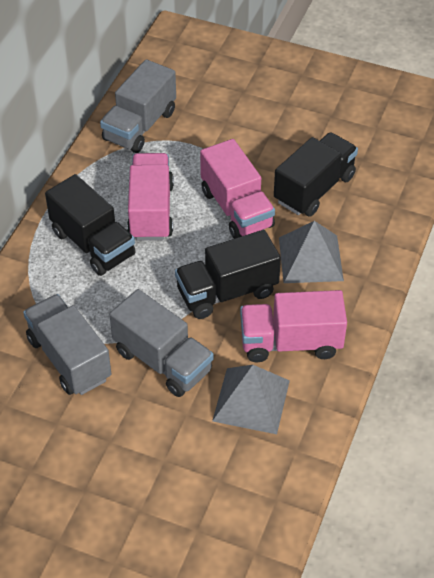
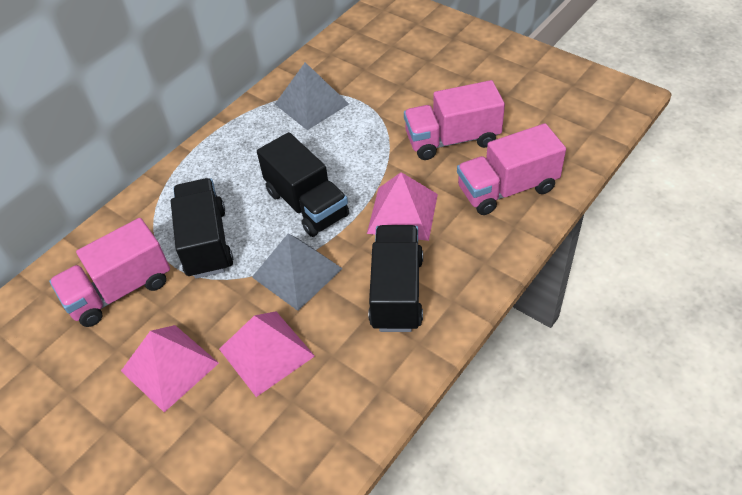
grey truck: 3 -> 0
pink pyramid: 0 -> 3

